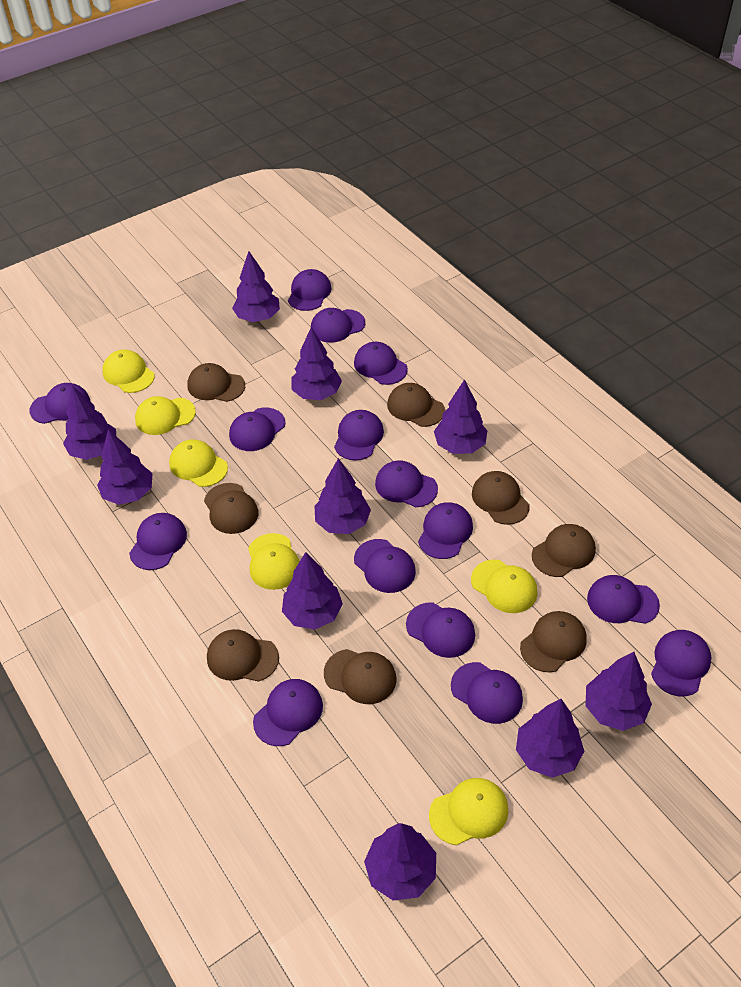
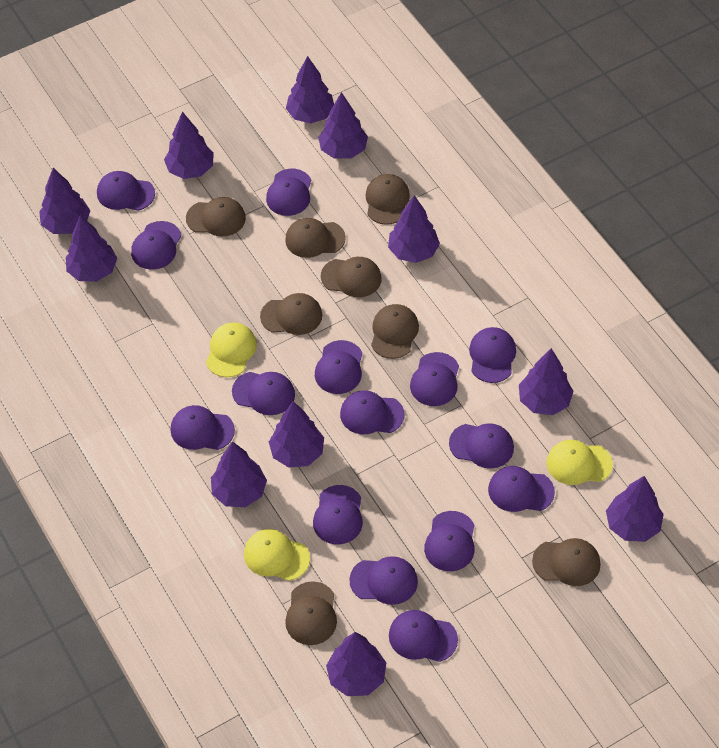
purple tree: 10 -> 11
yellow cap: 6 -> 3

